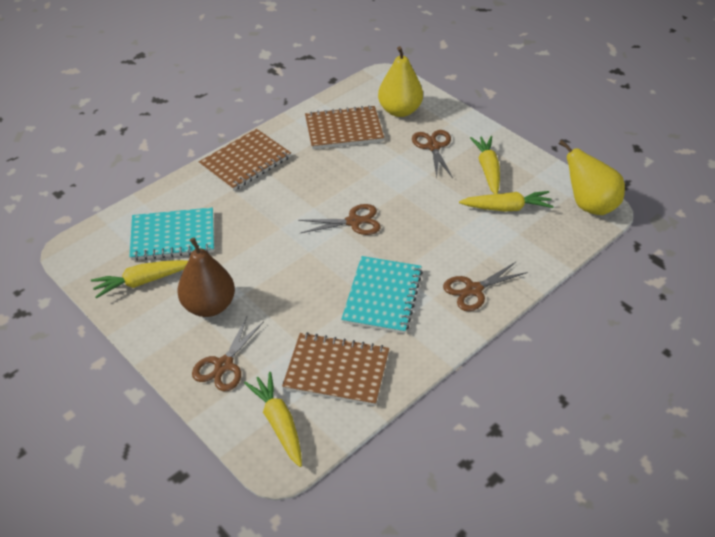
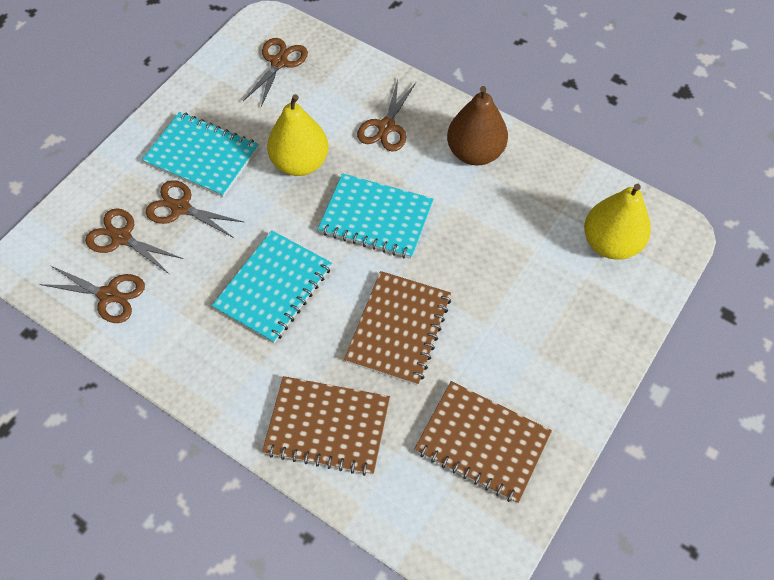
brown scissors: 4 -> 5
turquoise notebook: 2 -> 3
yellow carrot: 4 -> 0

